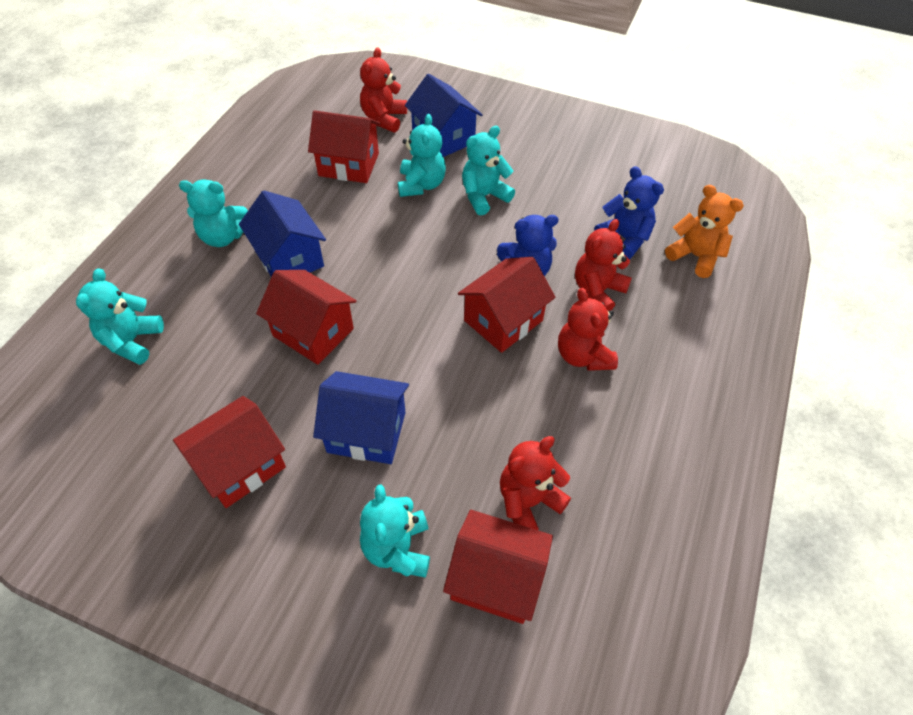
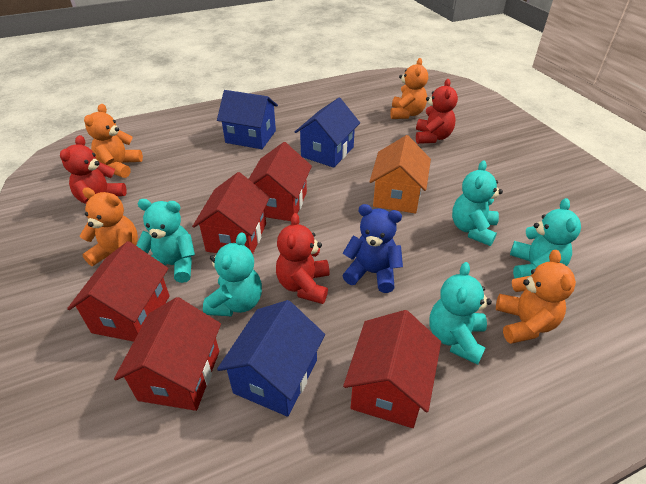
blue teddy bear: 2 -> 1
orange house: 0 -> 1
orange teddy bear: 1 -> 4
red teddy bear: 4 -> 3

